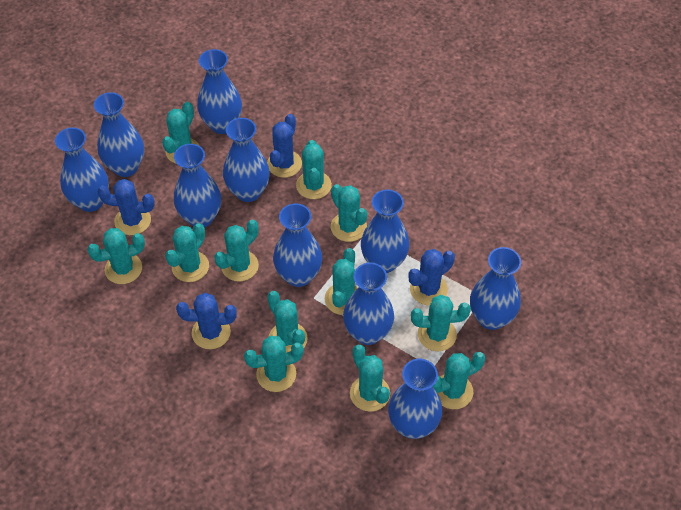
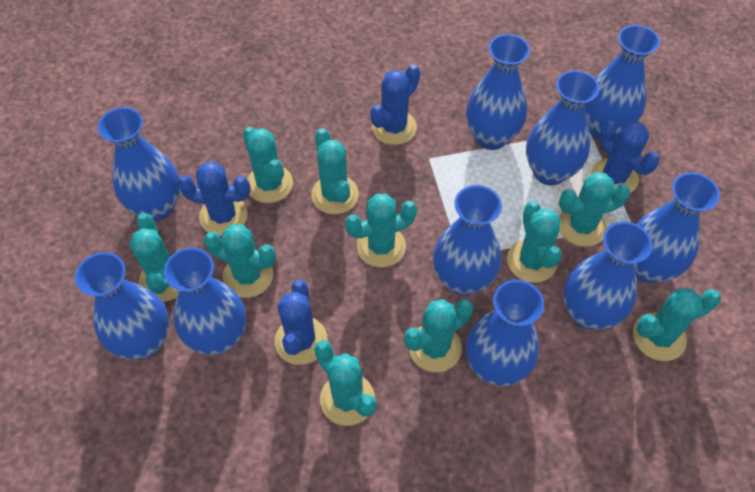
turquoise cactus: 12 -> 10

